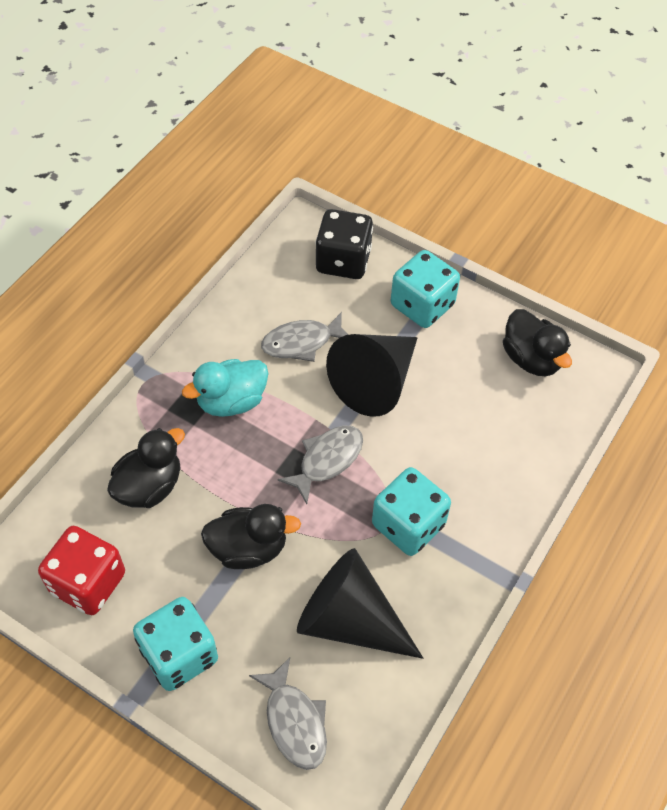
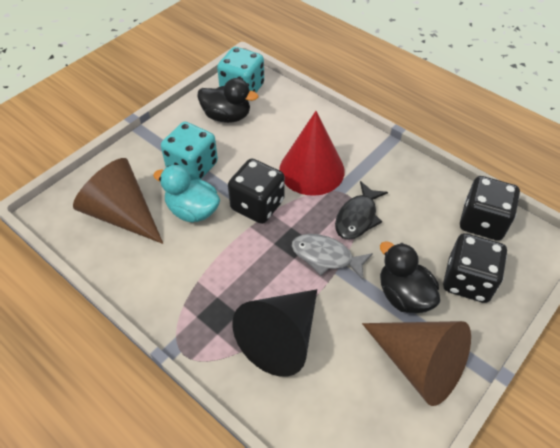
black cone: 2 -> 1
black dice: 1 -> 3
black duck: 3 -> 2
black fish: 0 -> 1
brown cone: 0 -> 2
grey fish: 3 -> 1
red cone: 0 -> 1
red dice: 1 -> 0
turquoise dice: 3 -> 2

